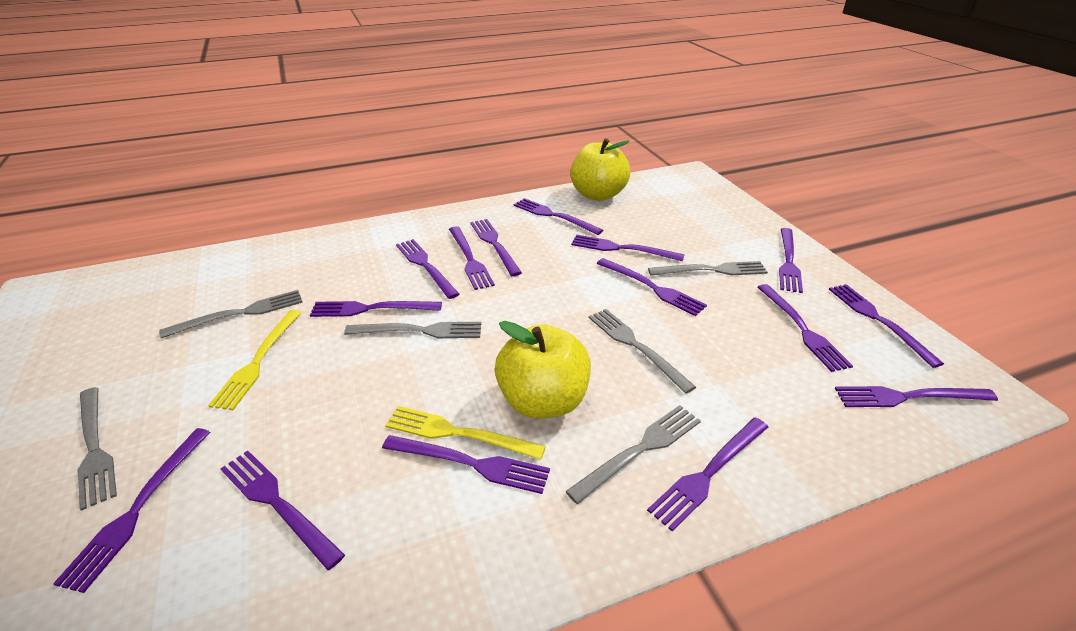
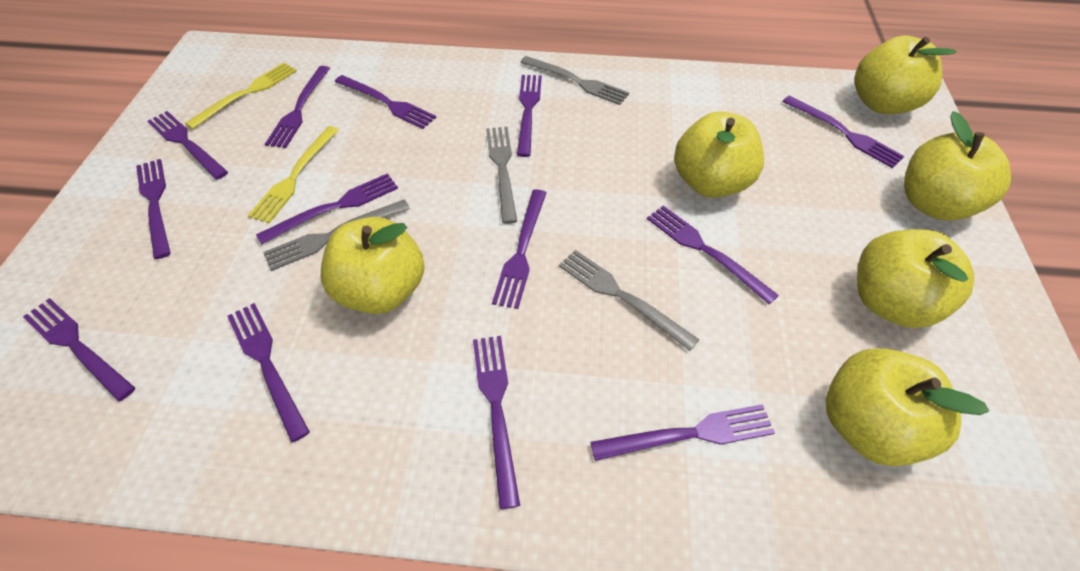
grey fork: 6 -> 4
purple fork: 15 -> 13
yellow apple: 2 -> 6

